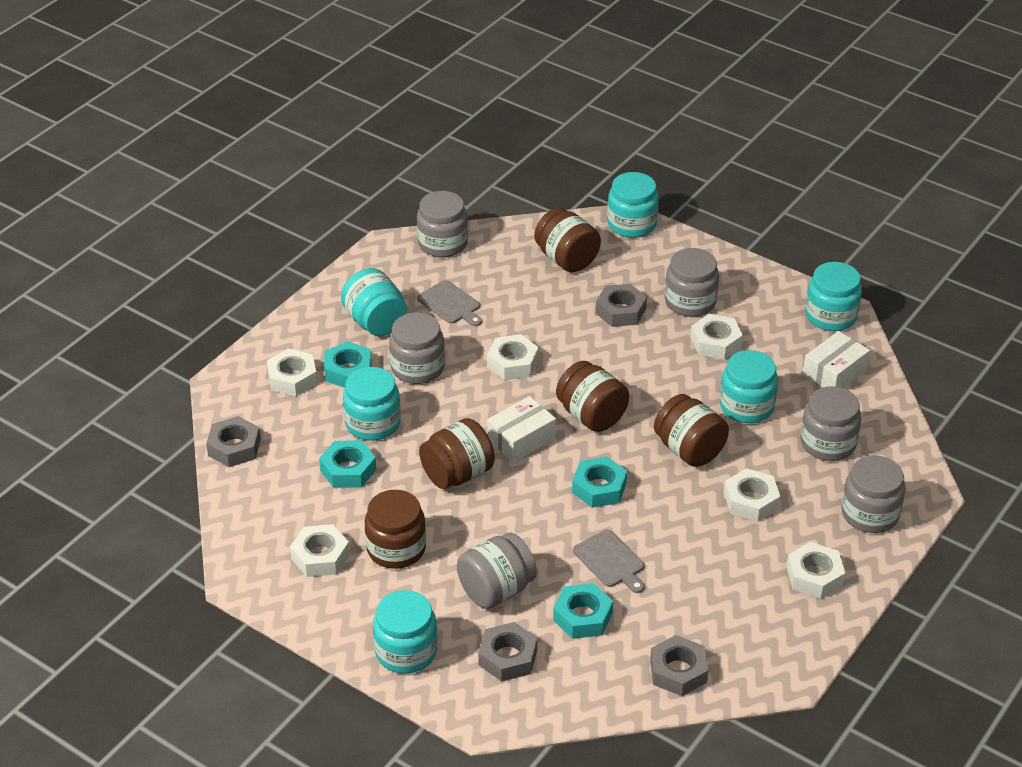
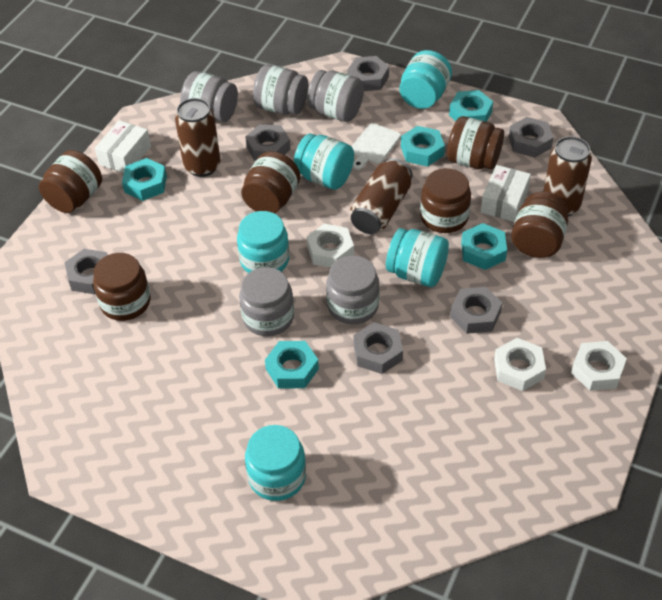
brown can: 0 -> 3
brown jar: 5 -> 6
grey cutting board: 2 -> 0
grey jar: 6 -> 5
grey nut: 4 -> 6
turquoise jar: 6 -> 5
turquoise nut: 4 -> 5
white cutting board: 0 -> 1
white nut: 6 -> 3

